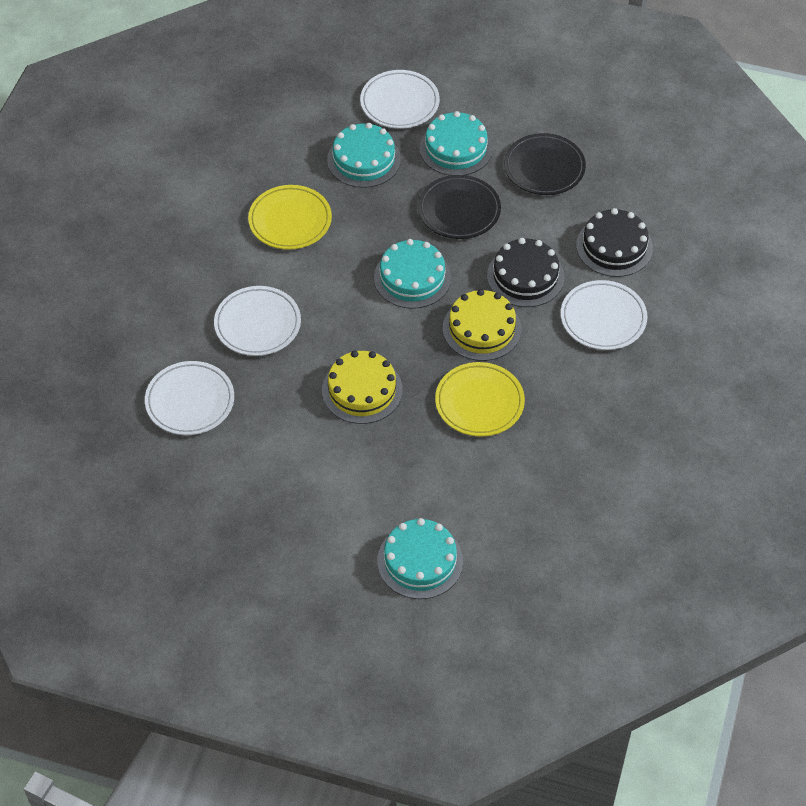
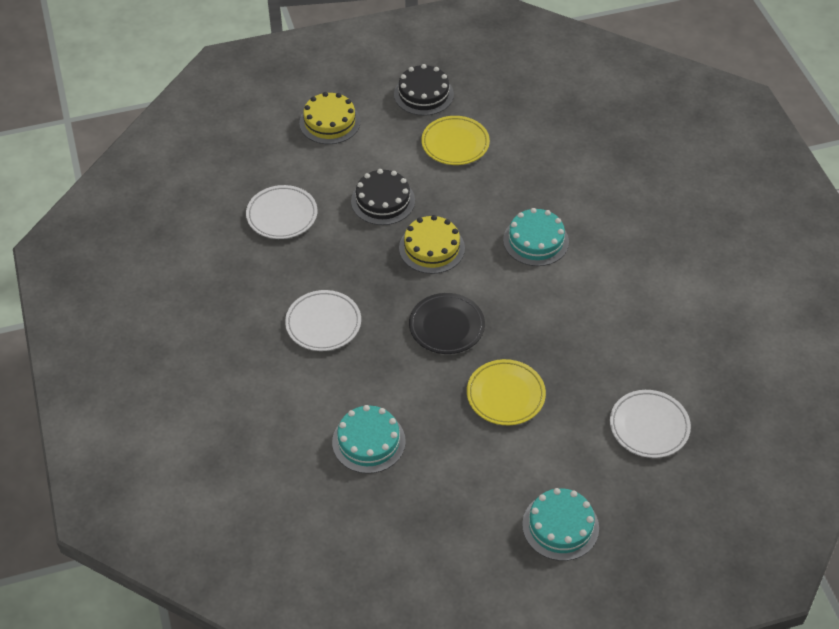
black plate: 2 -> 1
turquoise cake: 4 -> 3
white plate: 4 -> 3

